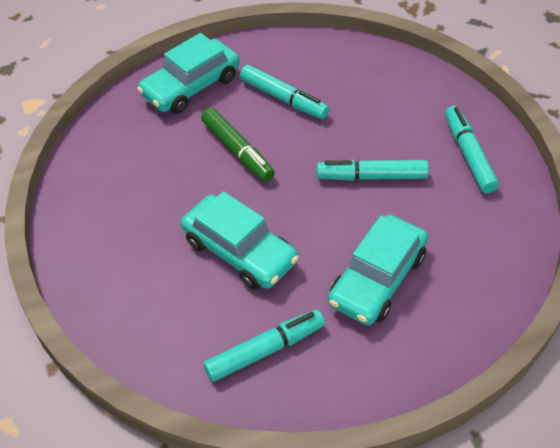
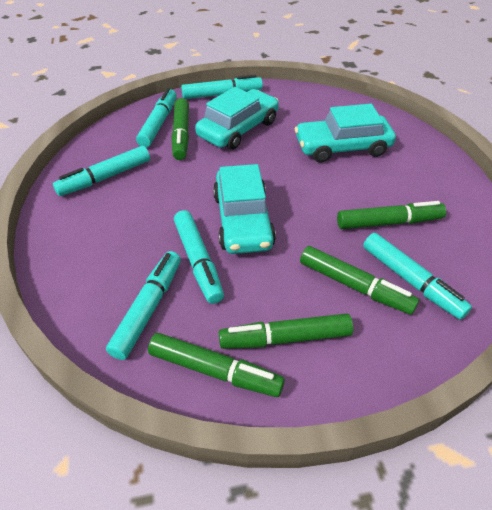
green marker: 1 -> 5
turquoise marker: 4 -> 6

